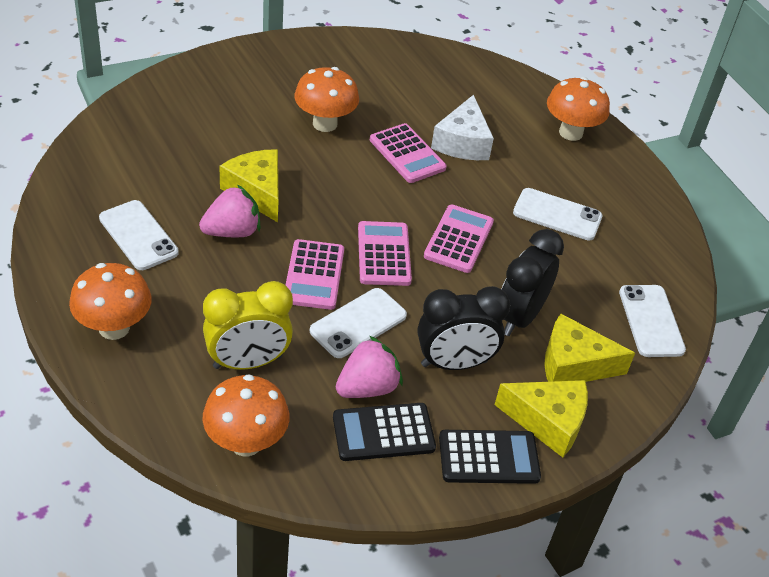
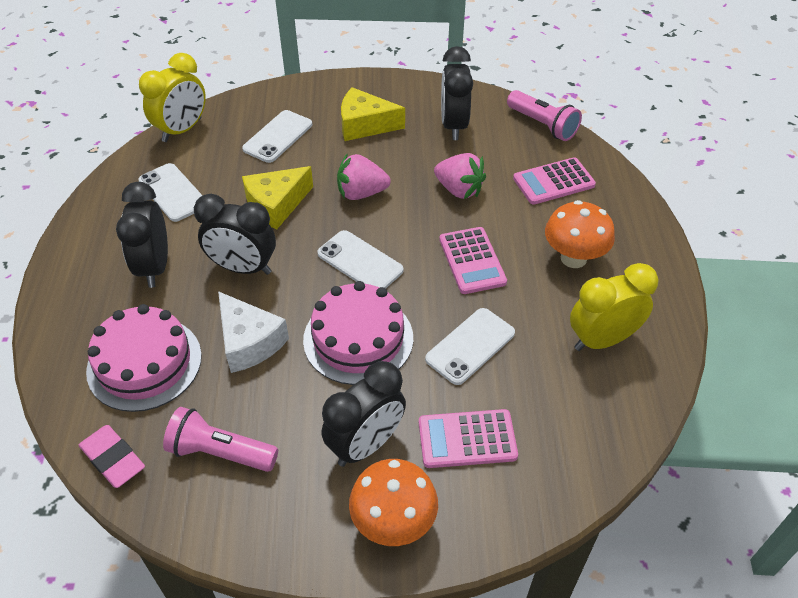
black calculator: 2 -> 0
black clock: 2 -> 4
orange mushroom: 4 -> 2
pink cake: 0 -> 2
pink calculator: 4 -> 3
pink eraser: 0 -> 1
pink flashlight: 0 -> 2
yellow cheese: 3 -> 2
yellow clock: 1 -> 2

